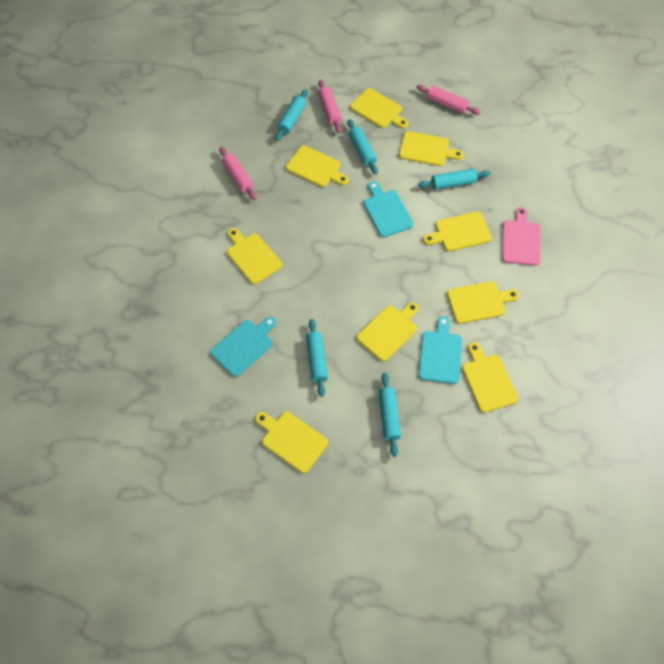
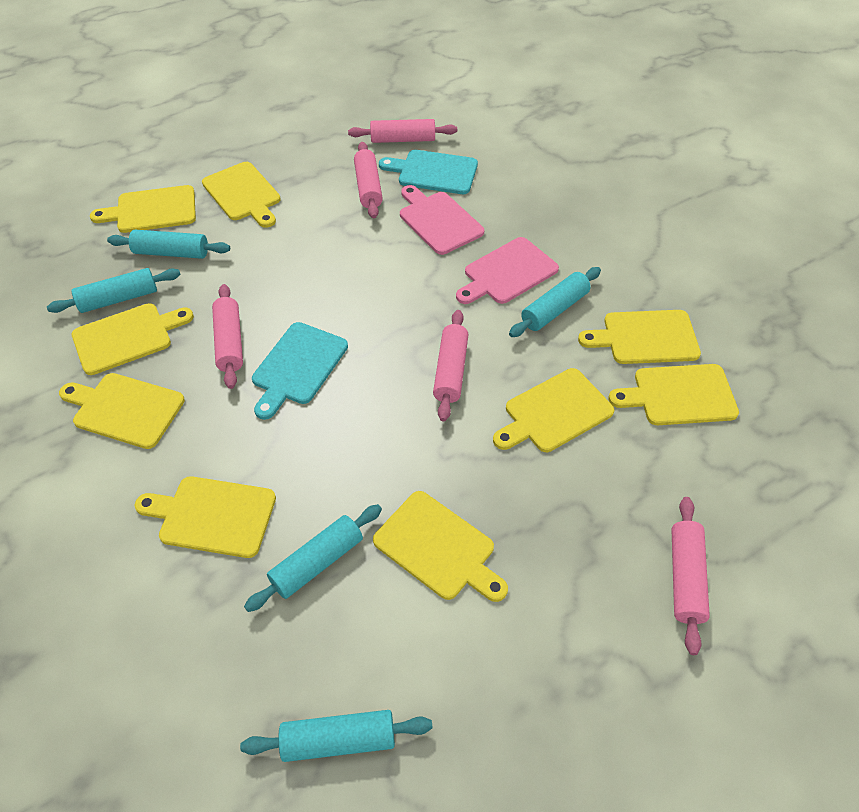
pink cutting board: 1 -> 2
pink rolling pin: 3 -> 5
turquoise cutting board: 3 -> 2

